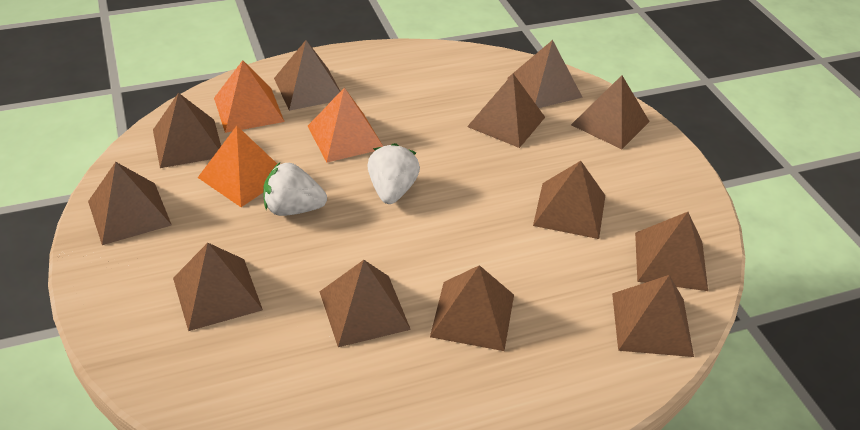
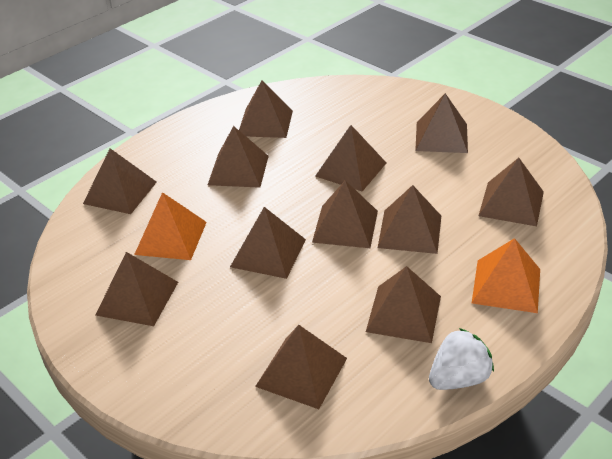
orange pyramid: 3 -> 2
white strawberry: 2 -> 1

